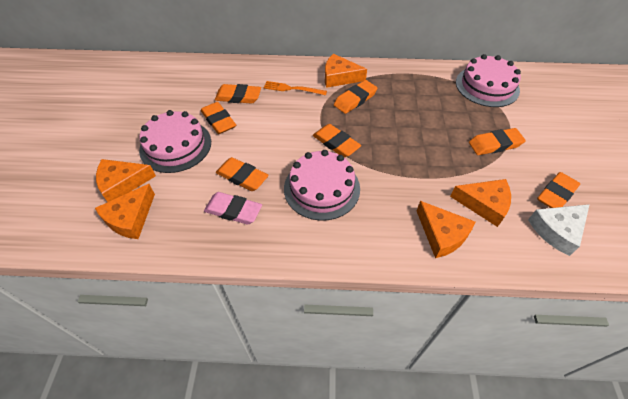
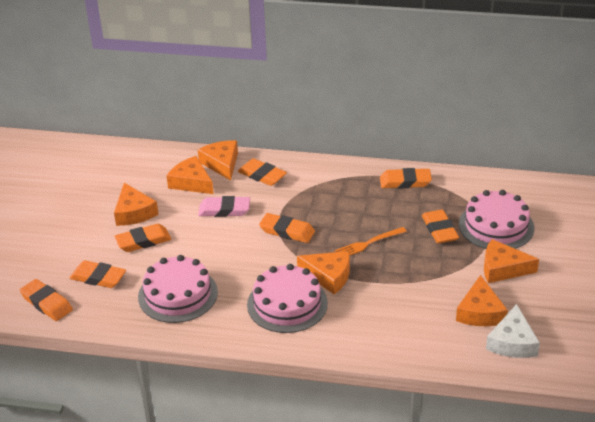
orange cheese: 5 -> 6

